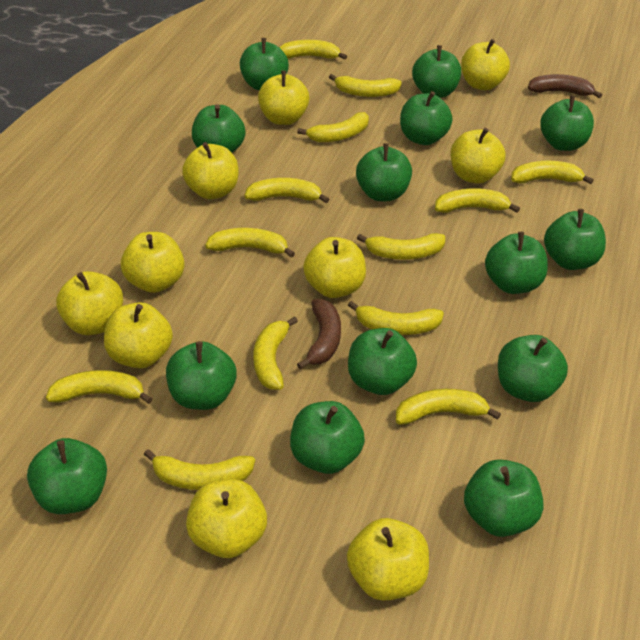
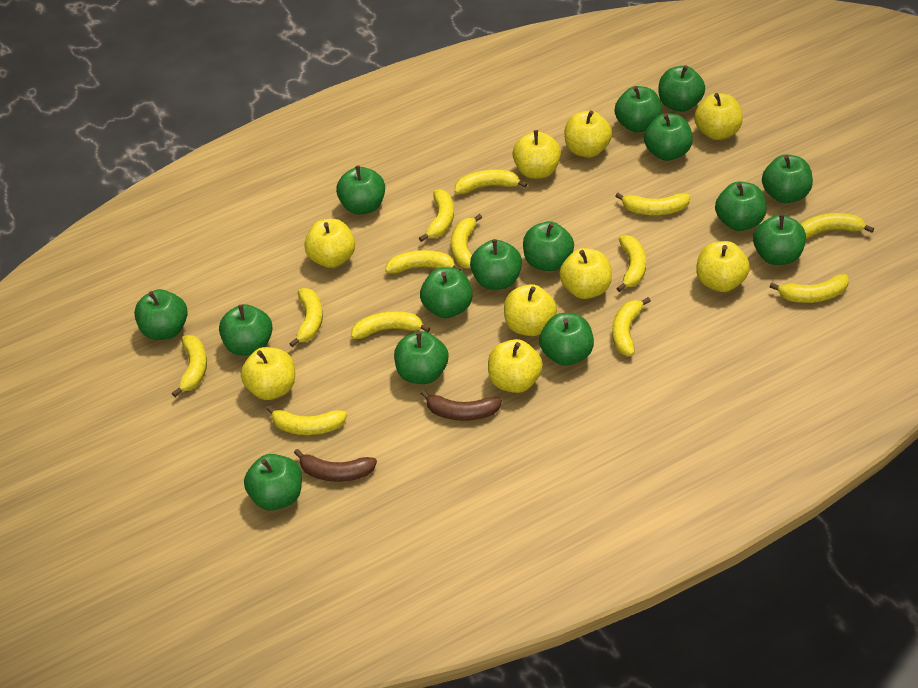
green apple: 14 -> 15
yellow apple: 10 -> 9

